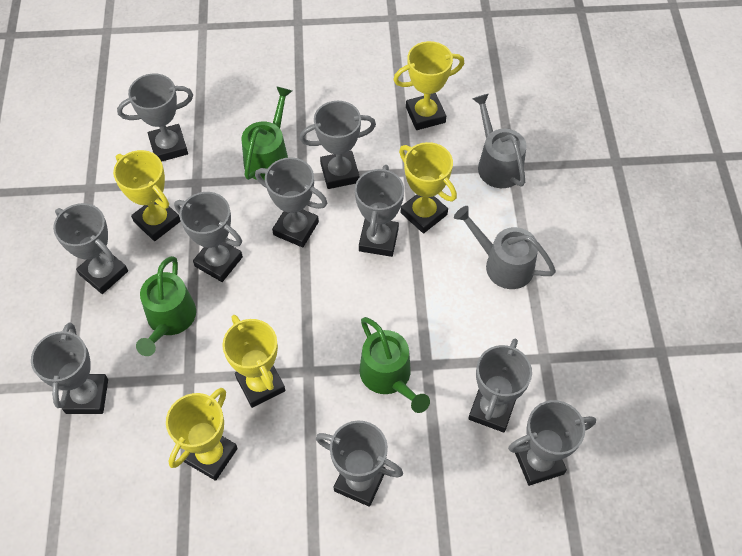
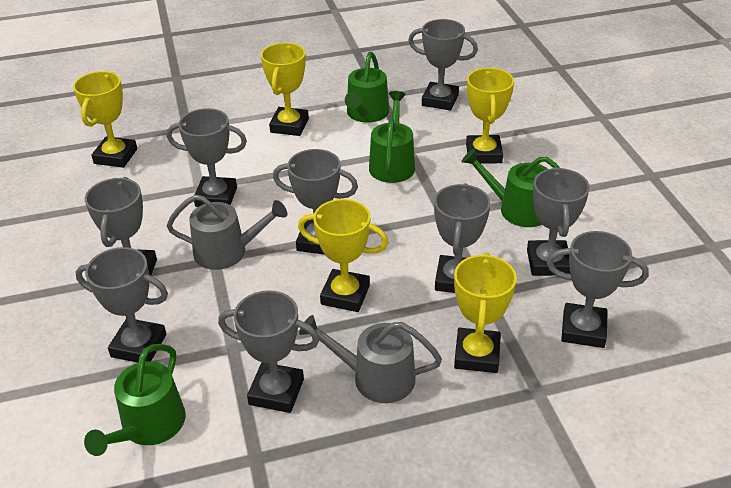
green watering can: 3 -> 4
grey trophy: 10 -> 9

